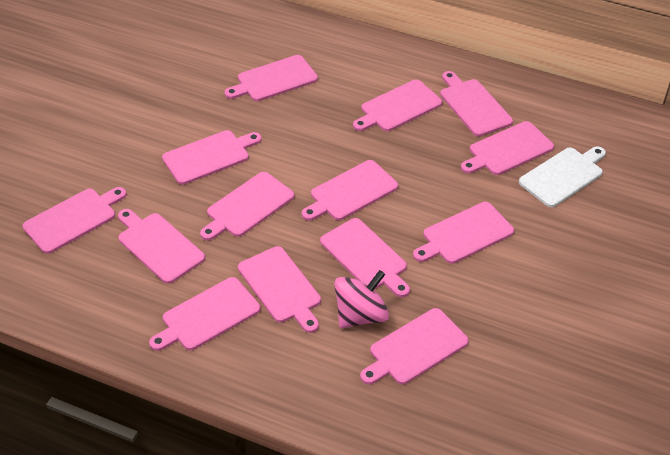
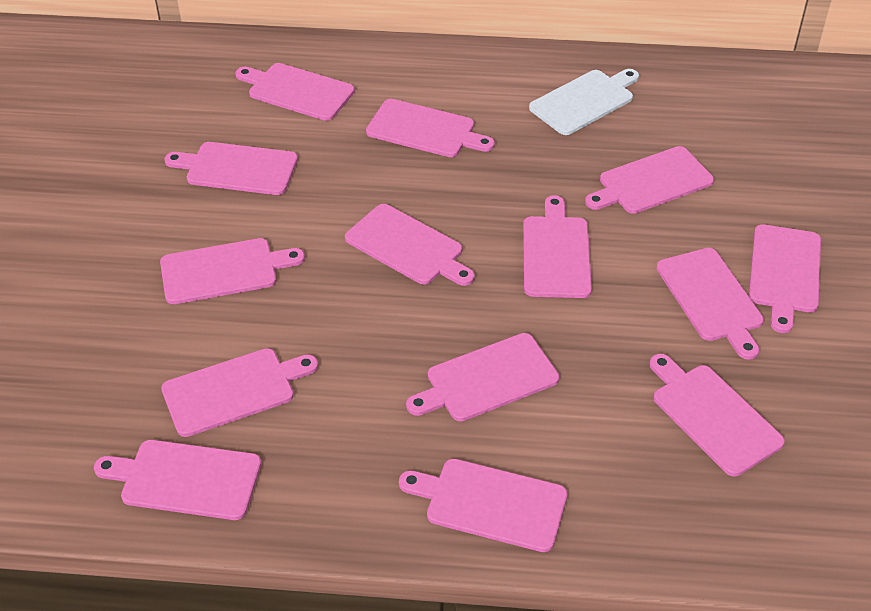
pink spinning top: 1 -> 0

